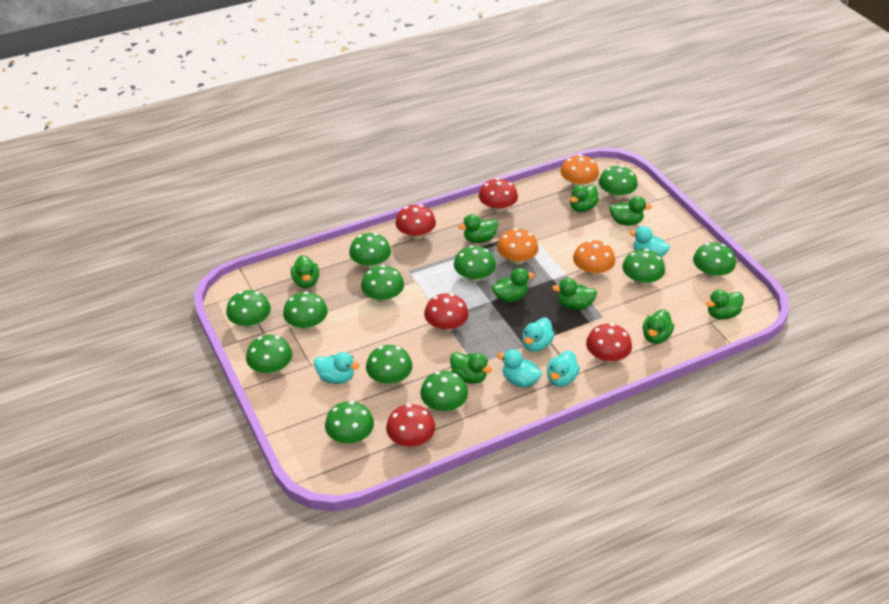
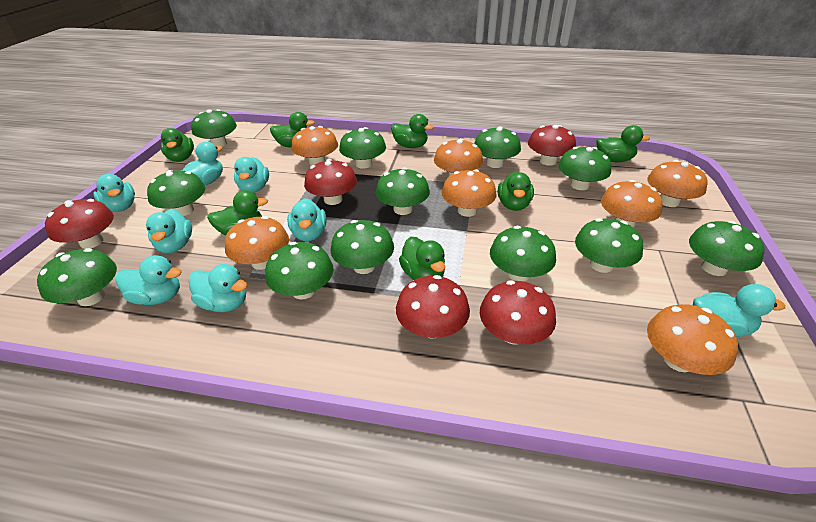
green duck: 9 -> 7
orange mushroom: 3 -> 7
turquoise duck: 5 -> 8

